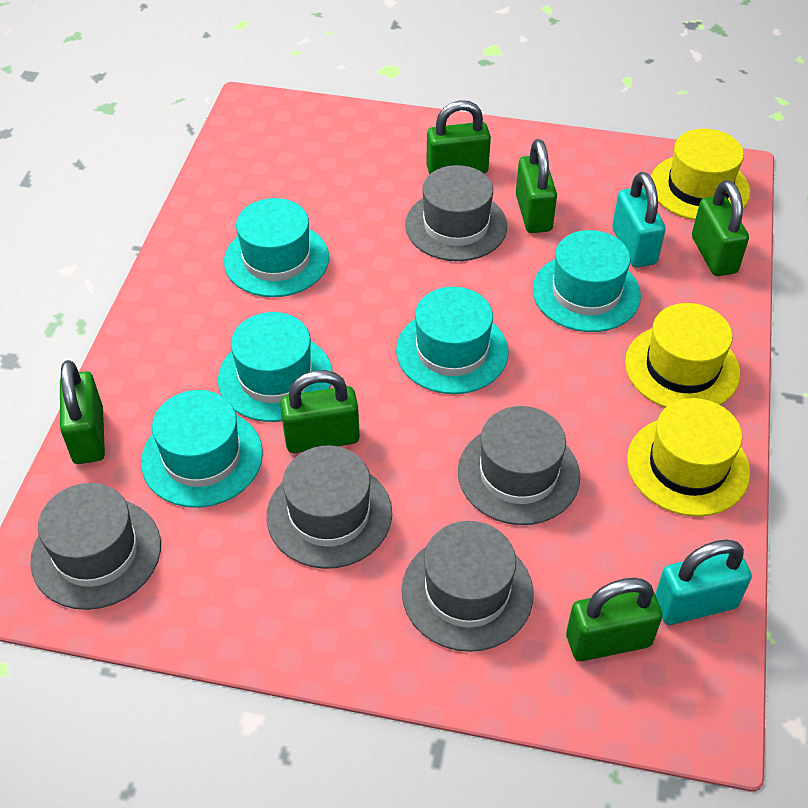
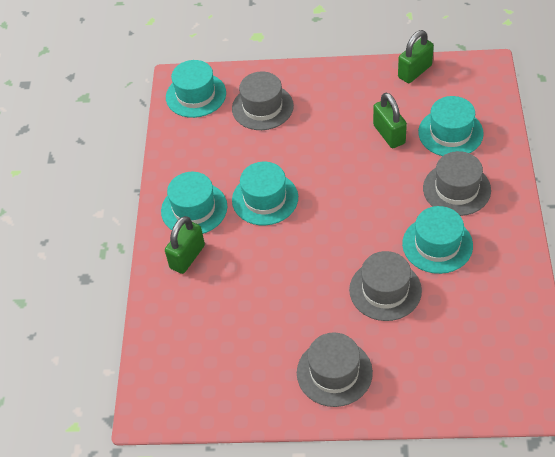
green padlock: 6 -> 3
grey hat: 5 -> 4
turquoise padlock: 2 -> 0
yellow hat: 3 -> 0

